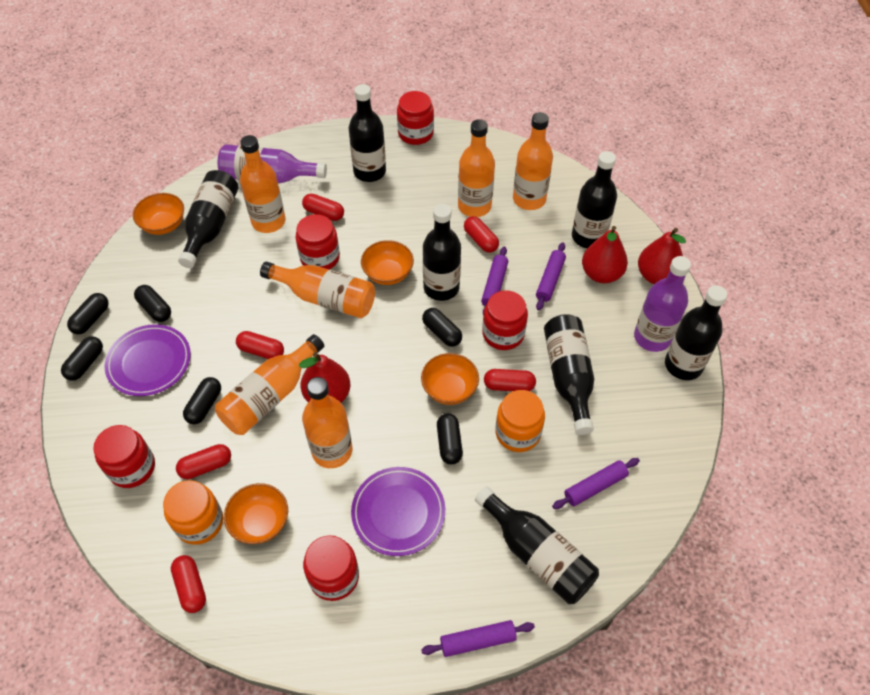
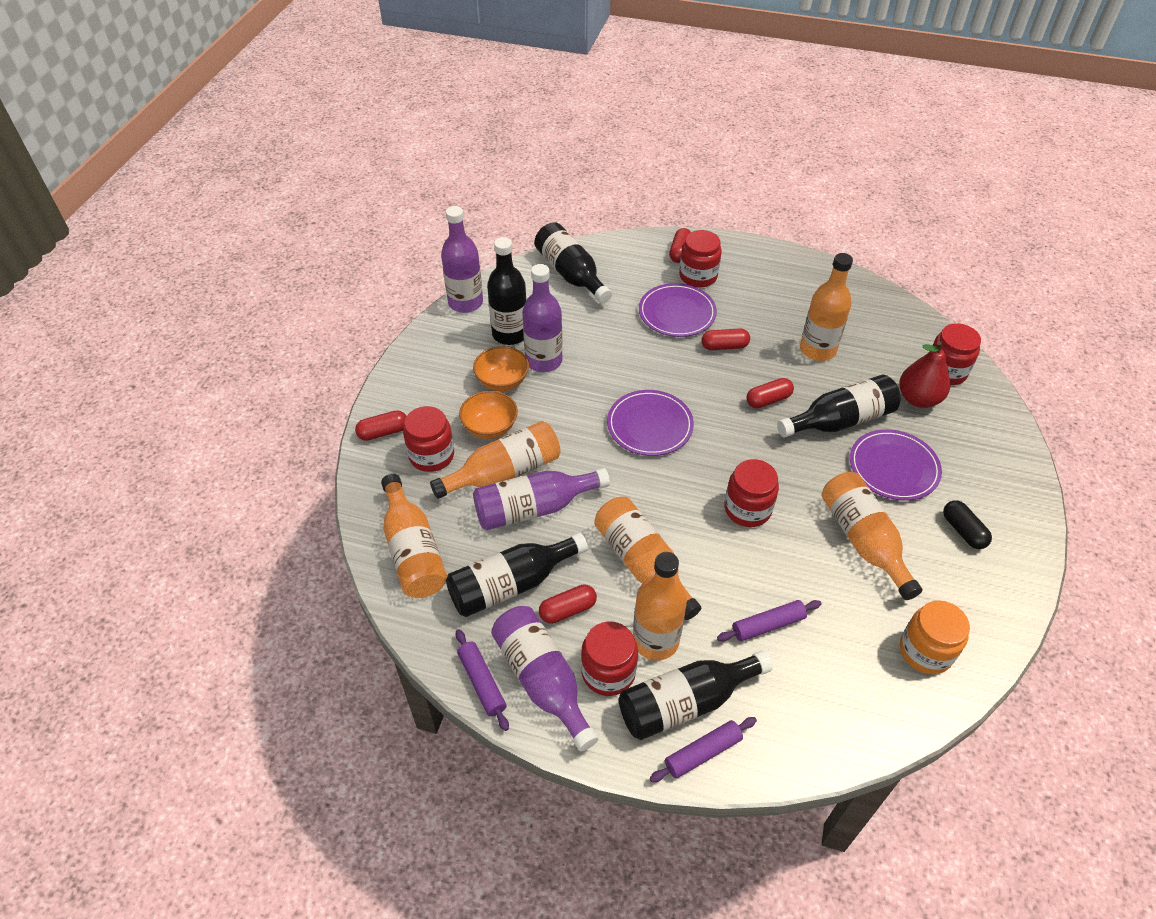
black bottle: 7 -> 5
black capsule: 6 -> 1
orange bowl: 4 -> 2
orange jar: 2 -> 1
purple bottle: 2 -> 4
purple plate: 2 -> 3
purple rolling pin: 4 -> 3
red capsule: 6 -> 5
red pear: 3 -> 1

